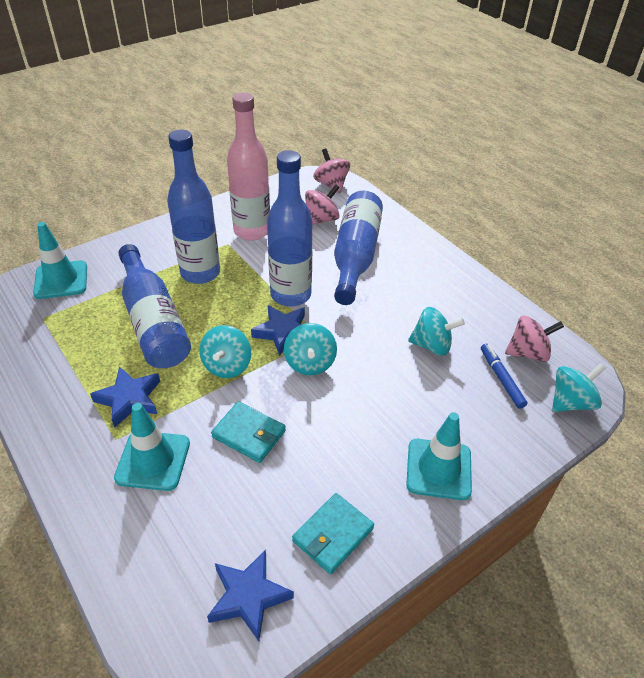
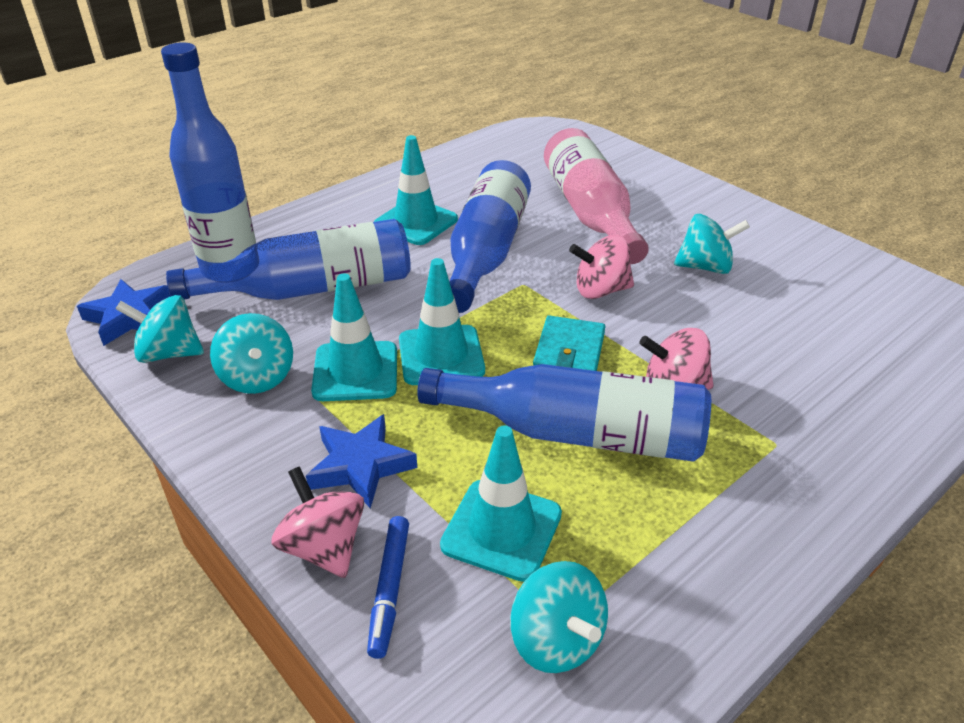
blue star: 3 -> 2
turquoise traffic cone: 3 -> 4
turquoise wallet: 2 -> 1

